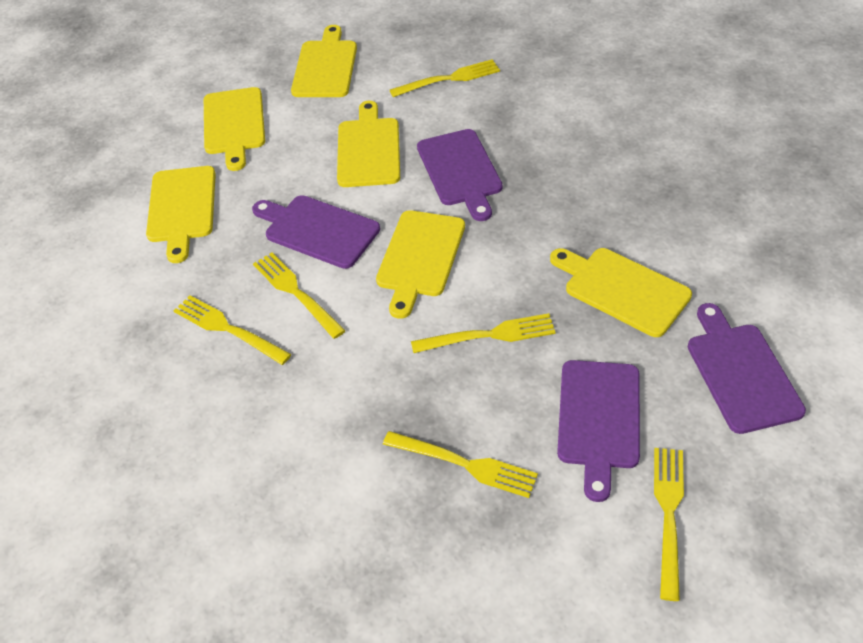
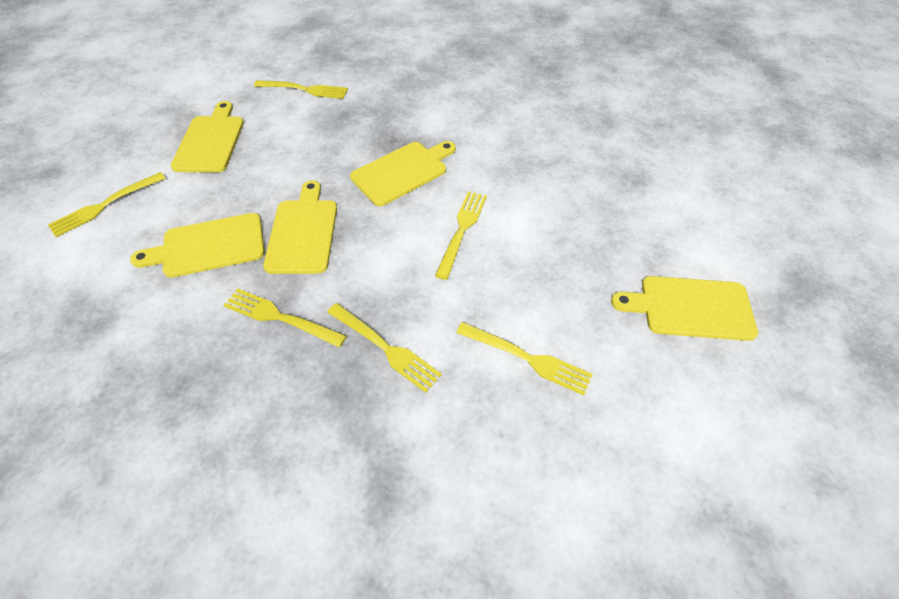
purple cutting board: 4 -> 0
yellow cutting board: 6 -> 5

